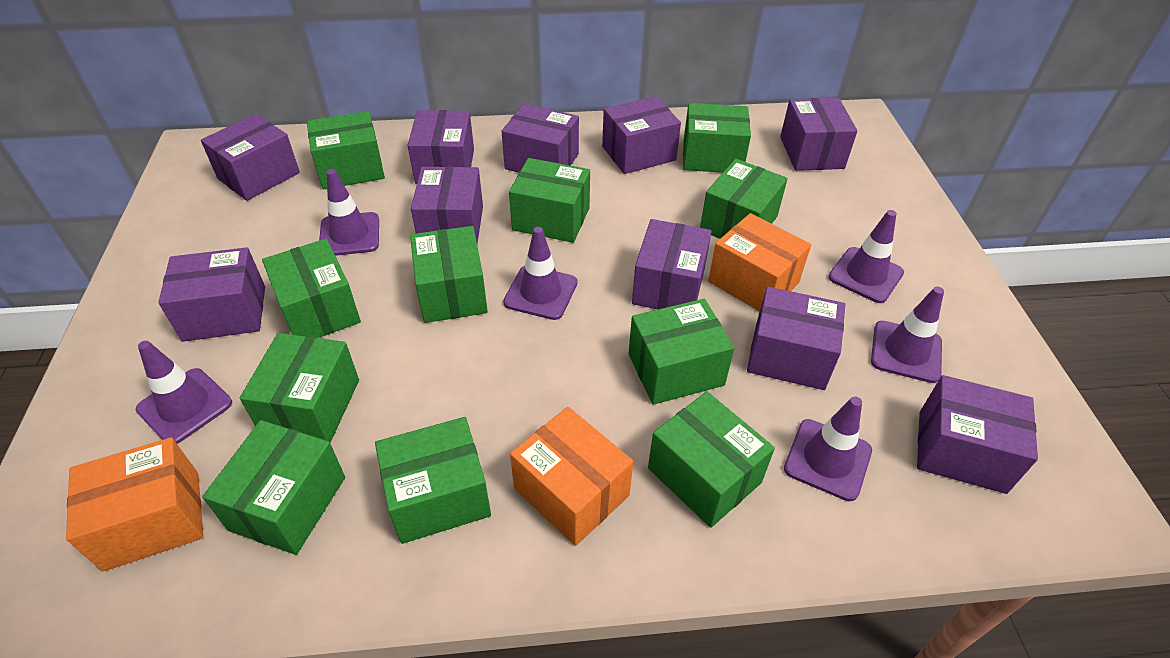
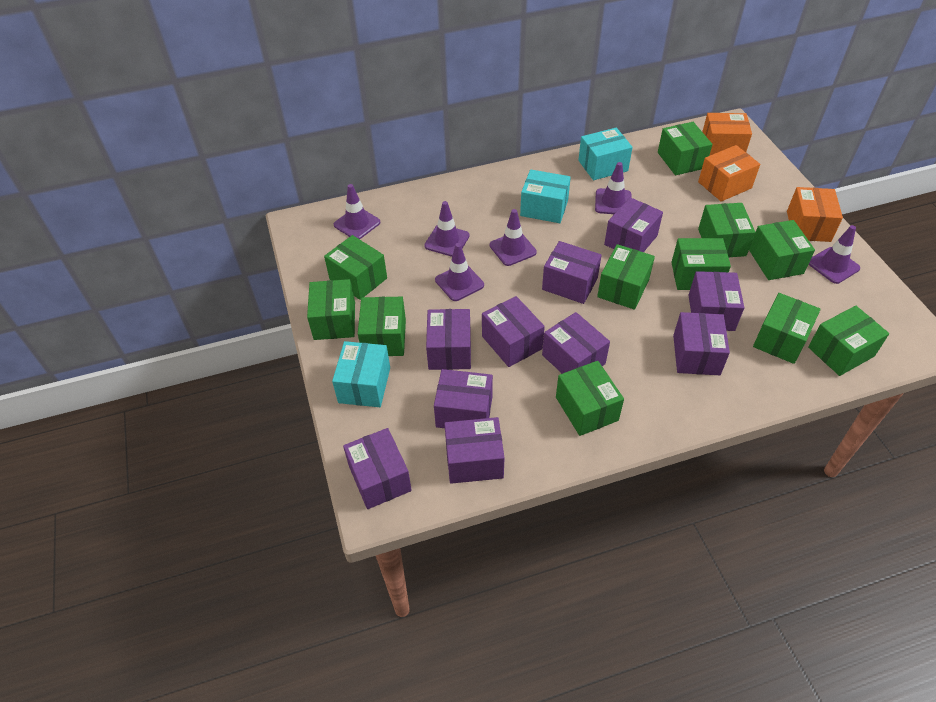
turquoise box: 0 -> 3

